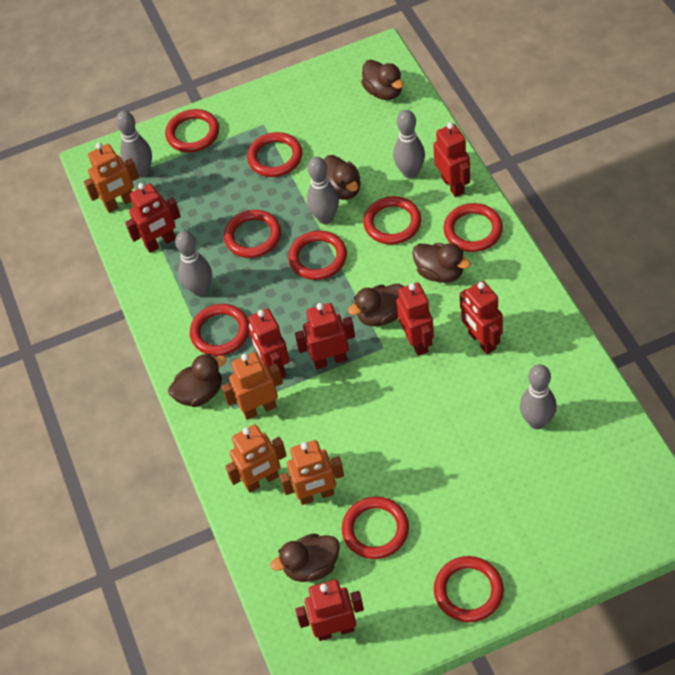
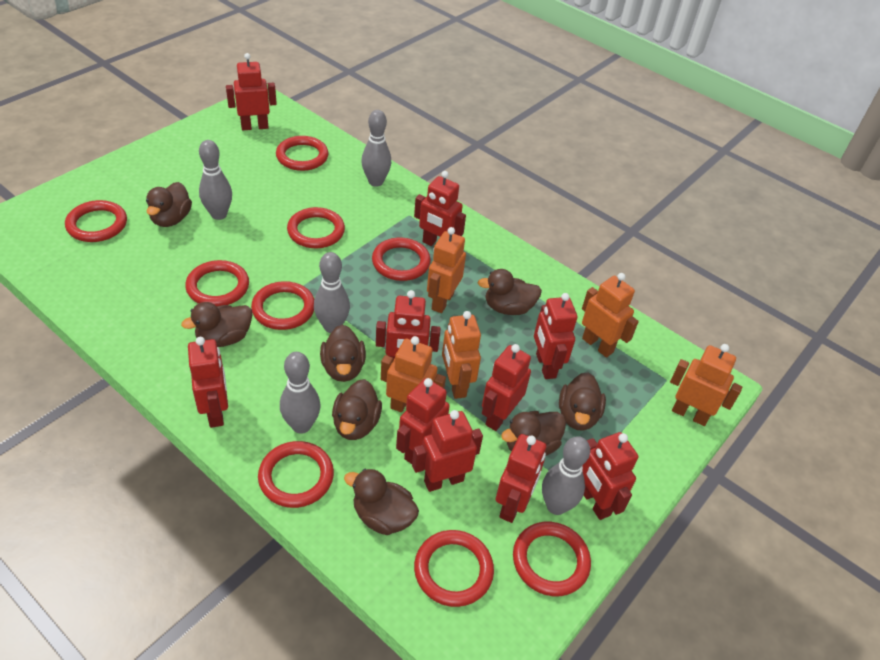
brown duck: 6 -> 8
orange robot: 4 -> 5
red robot: 7 -> 10

